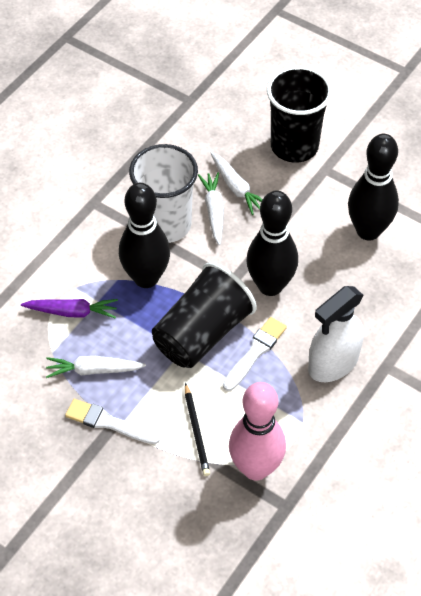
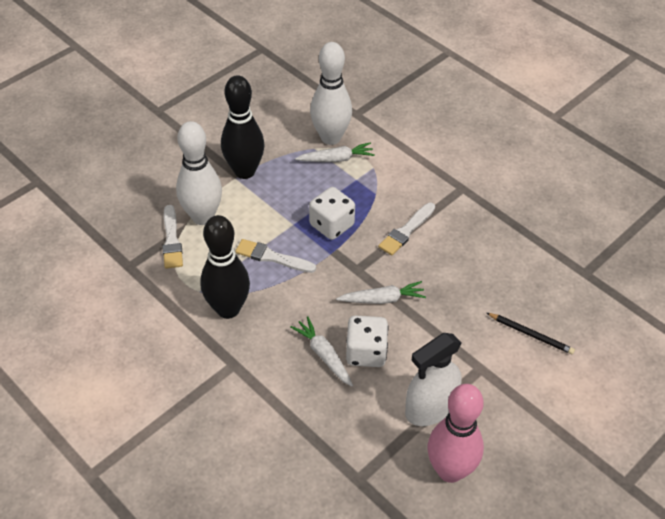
black bowling pin: 3 -> 2
black cup: 2 -> 0
purple carrot: 1 -> 0
white bowling pin: 0 -> 2
white brush: 2 -> 3
white cup: 1 -> 0
white dice: 0 -> 2

